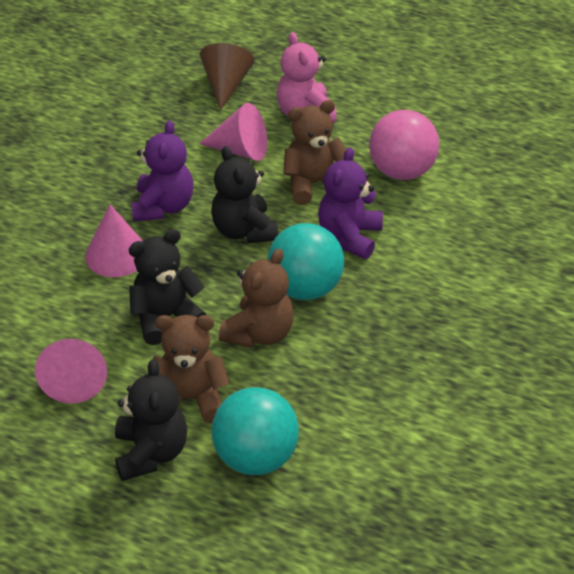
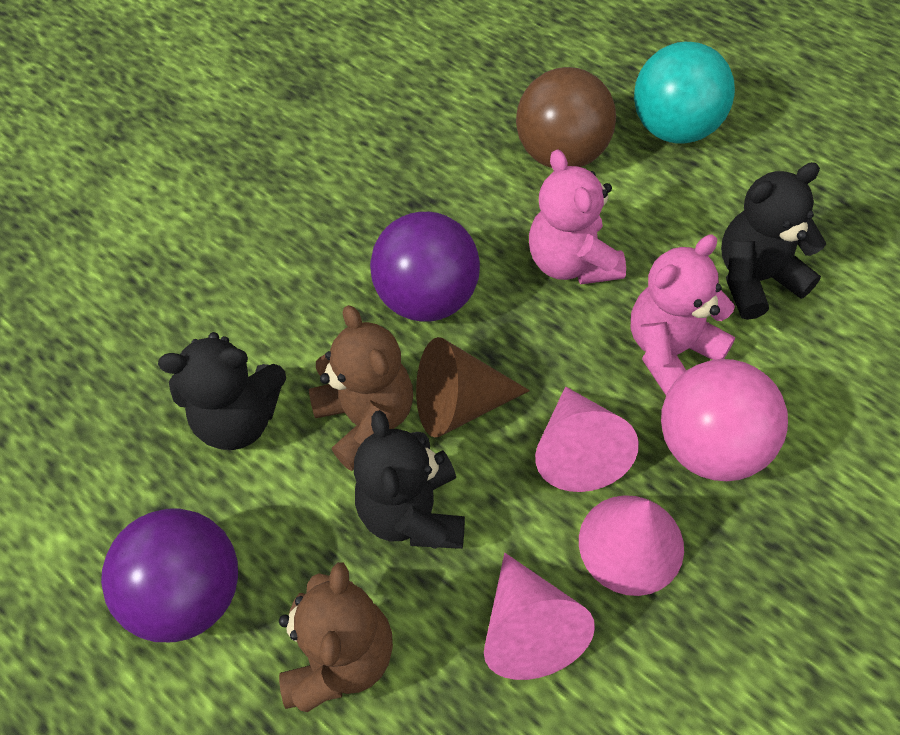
brown ball: 0 -> 1
brown teddy bear: 3 -> 2
pink teddy bear: 1 -> 2
purple ball: 0 -> 2
purple teddy bear: 2 -> 0
turquoise ball: 2 -> 1

